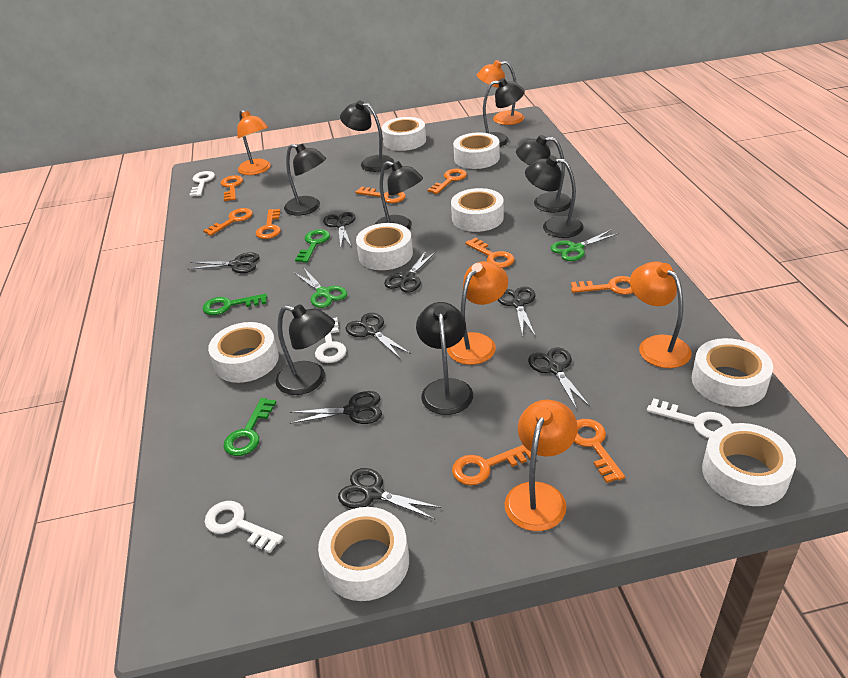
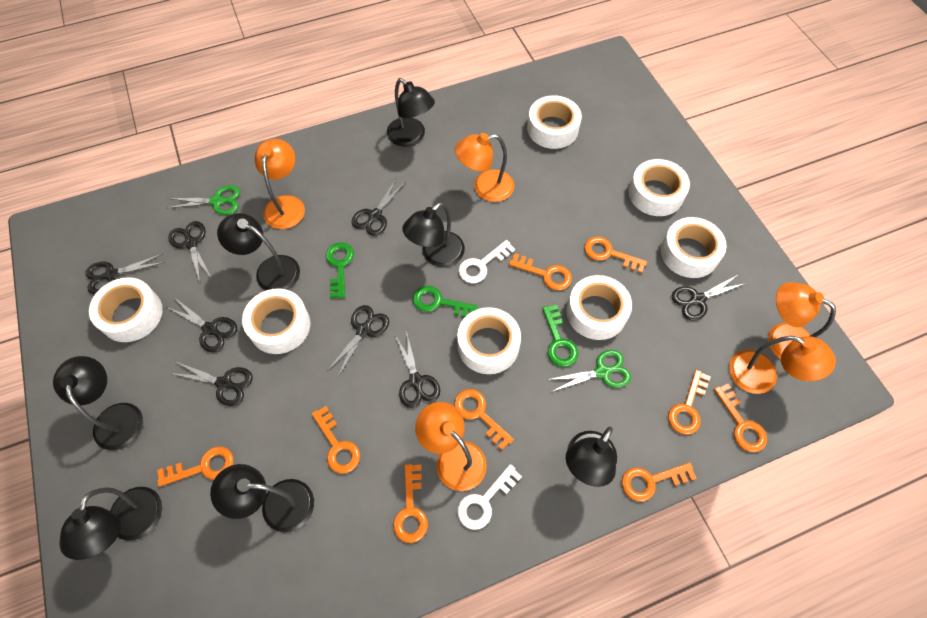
black lamp: 8 -> 7
white key: 4 -> 2
white tape: 8 -> 7

